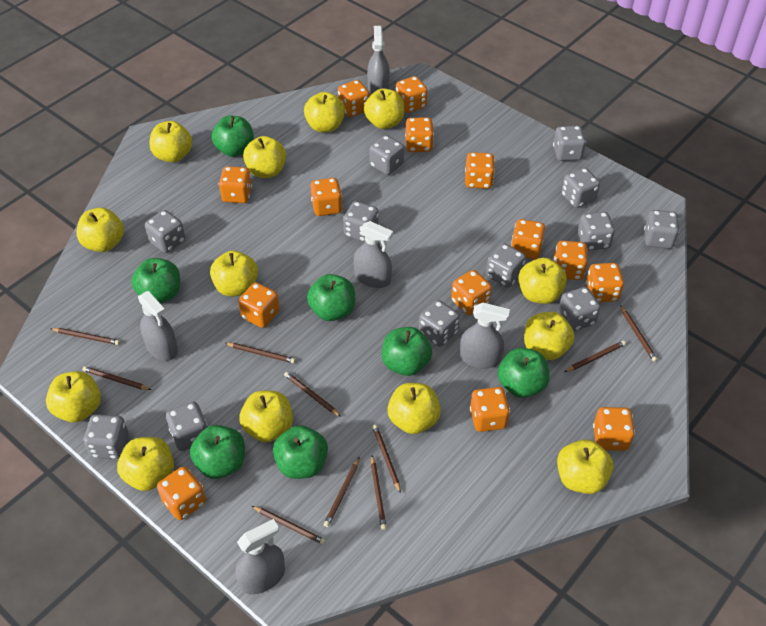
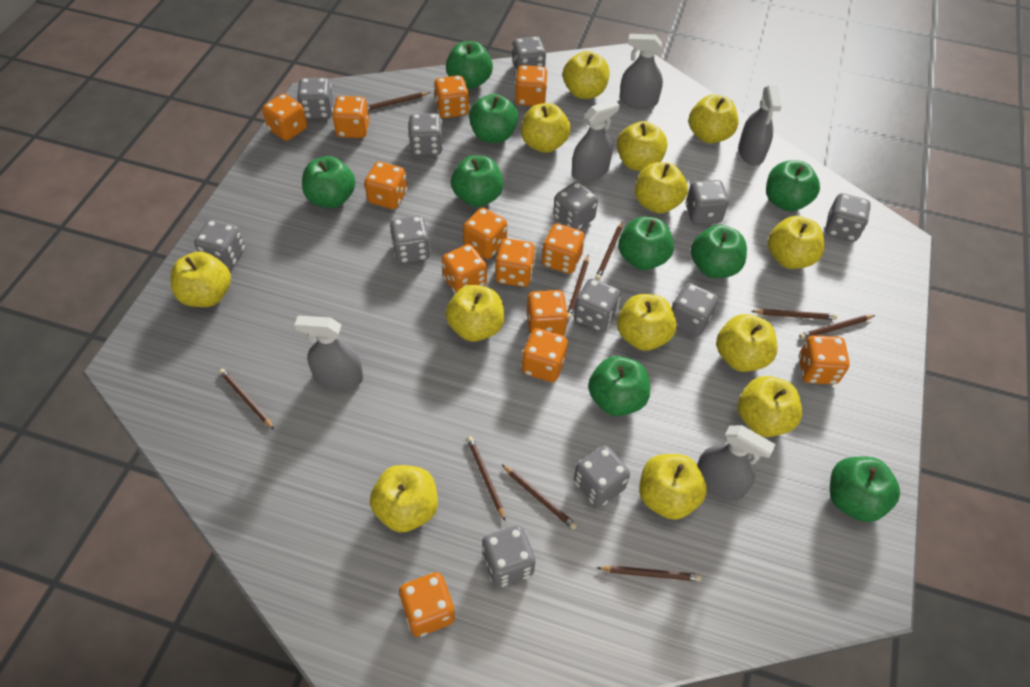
brown pencil: 10 -> 9
green apple: 7 -> 9
orange dice: 14 -> 13

